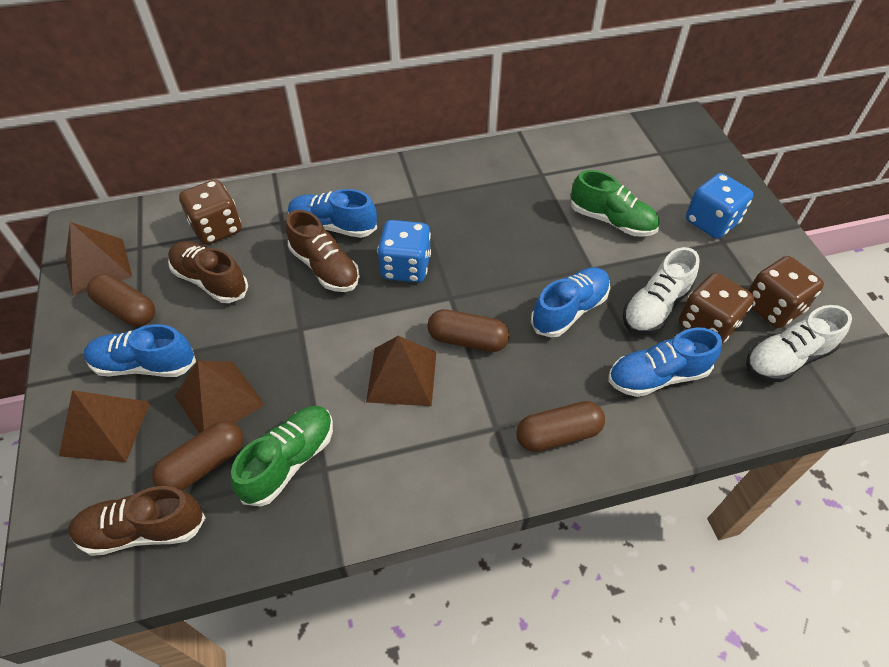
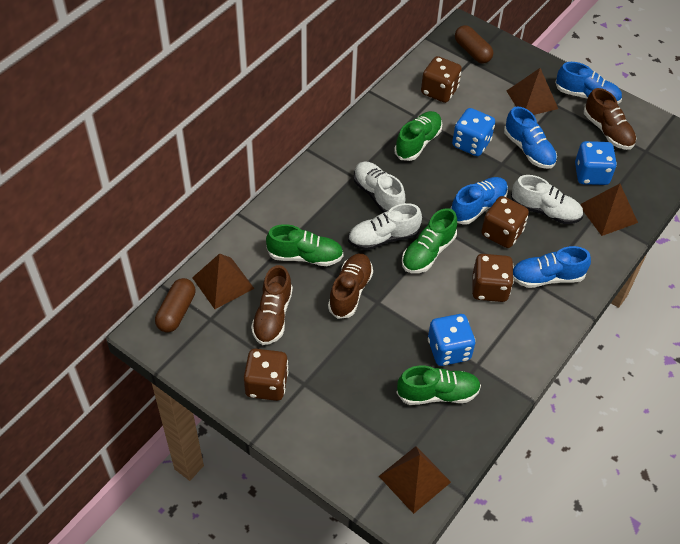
blue dice: 2 -> 3
brown capsule: 4 -> 2
brown dice: 3 -> 4
green shoe: 2 -> 4
white shoe: 2 -> 3

